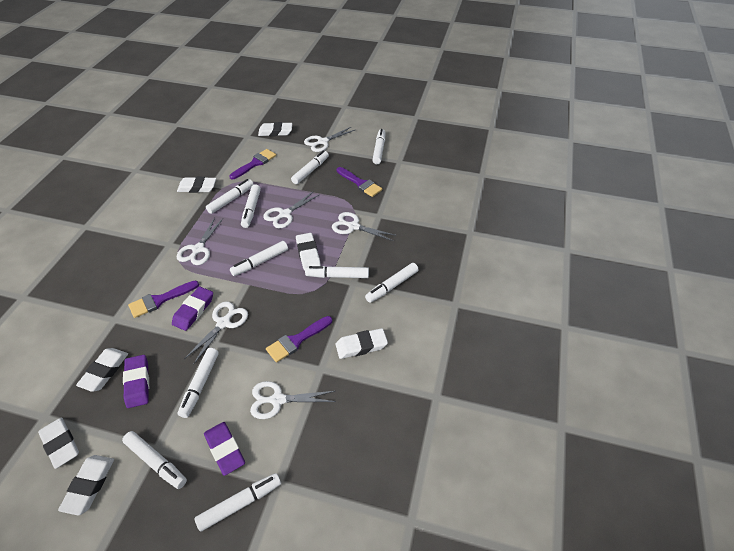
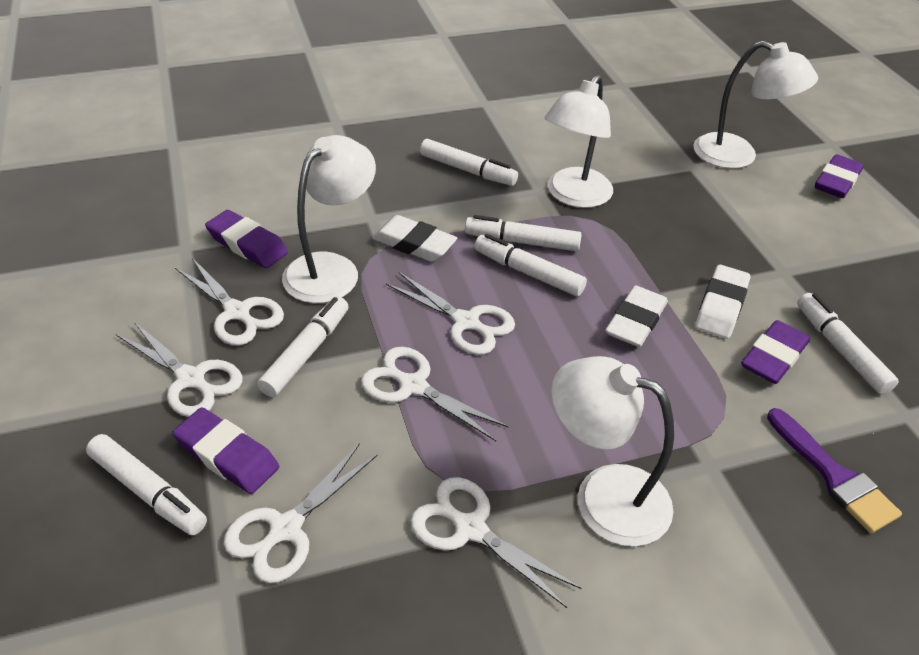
purple brush: 4 -> 1
purple eraser: 3 -> 4
white eraser: 7 -> 3
white lamp: 0 -> 4
white marker: 10 -> 6

